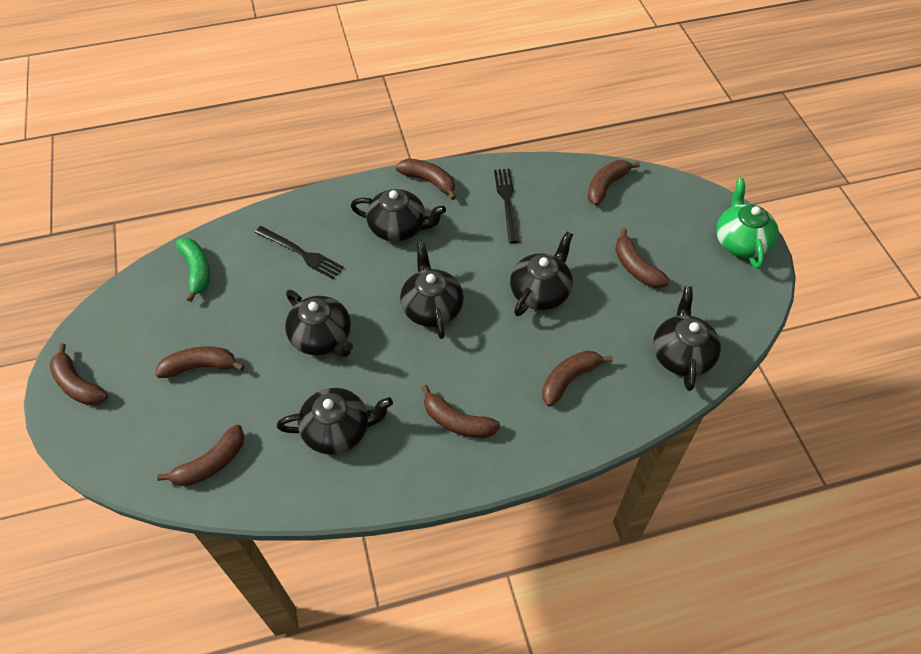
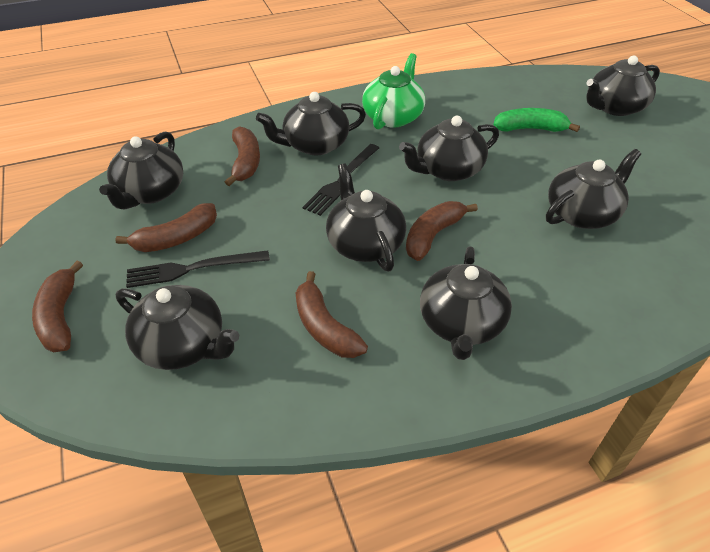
black teapot: 6 -> 8
brown banana: 8 -> 5

